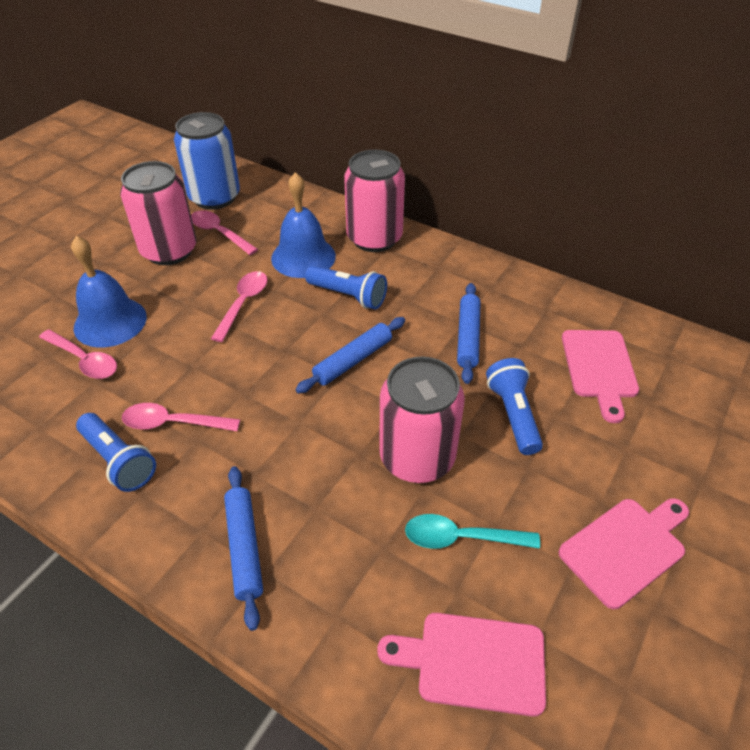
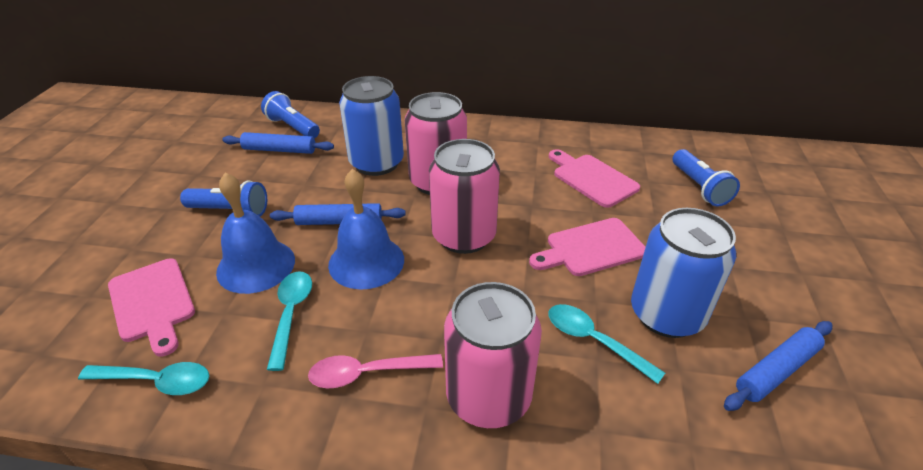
blue can: 1 -> 2
pink spoon: 4 -> 1
turquoise spoon: 1 -> 3

